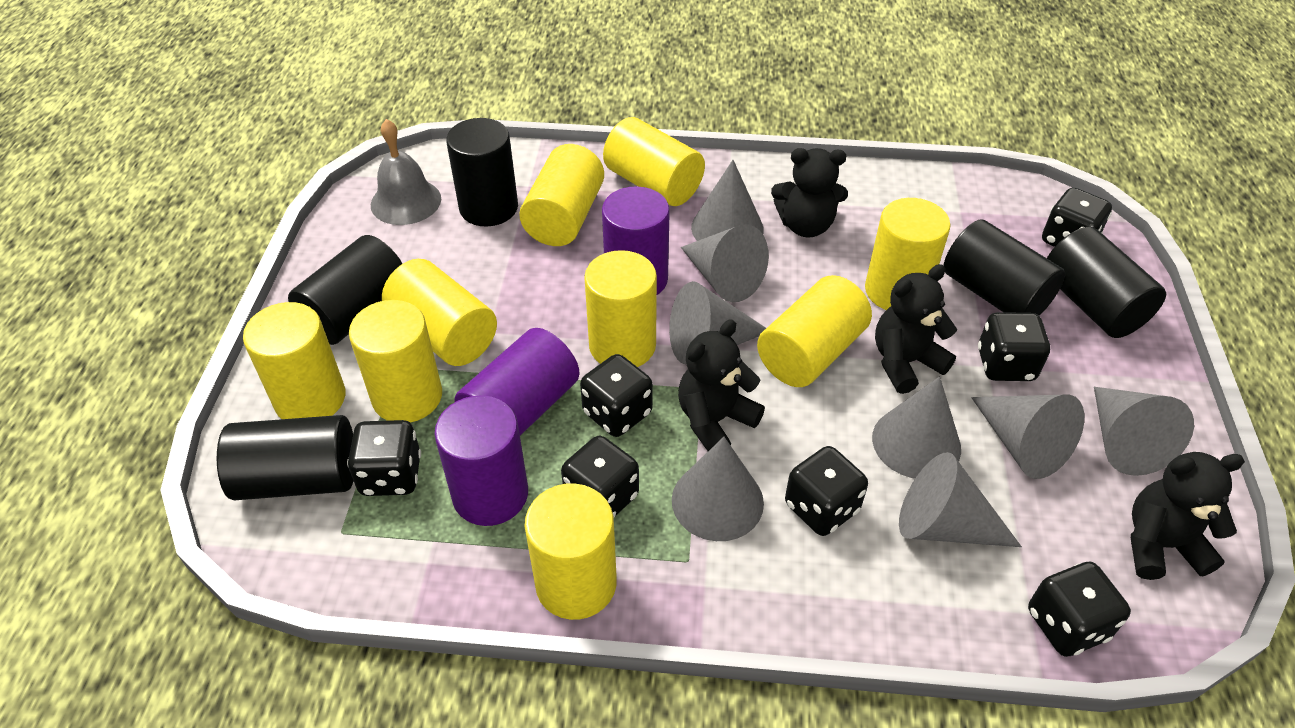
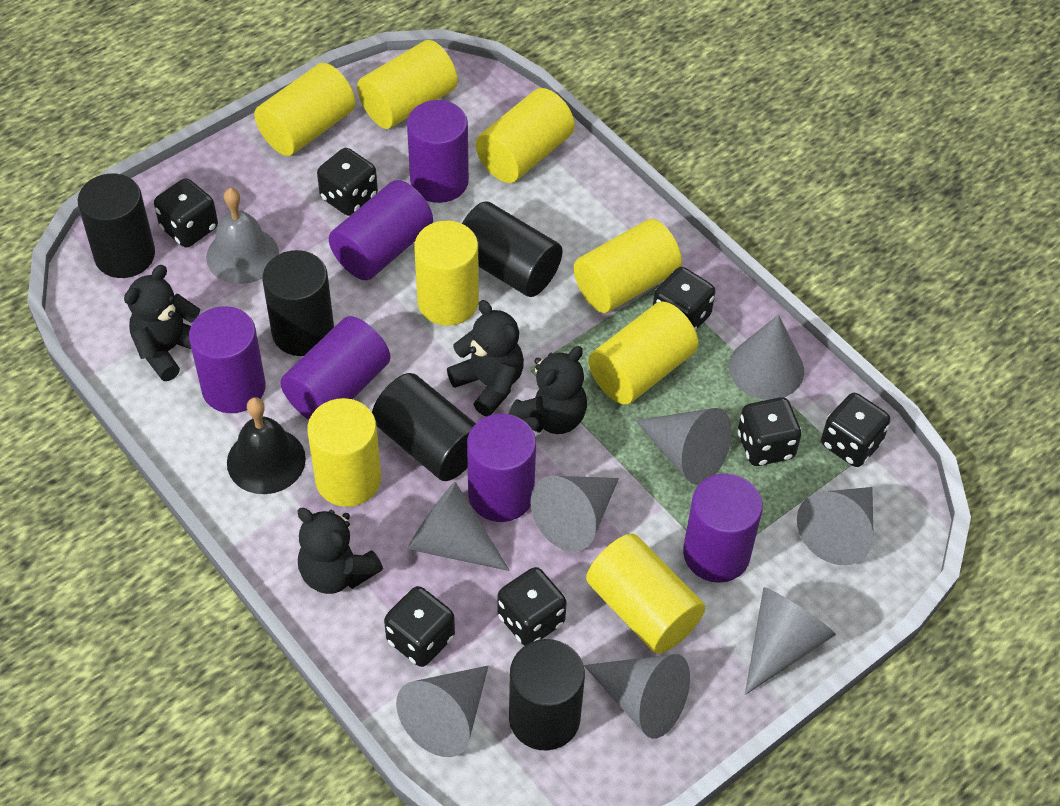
black bell: 0 -> 1
purple cylinder: 3 -> 6
yellow cylinder: 9 -> 8

